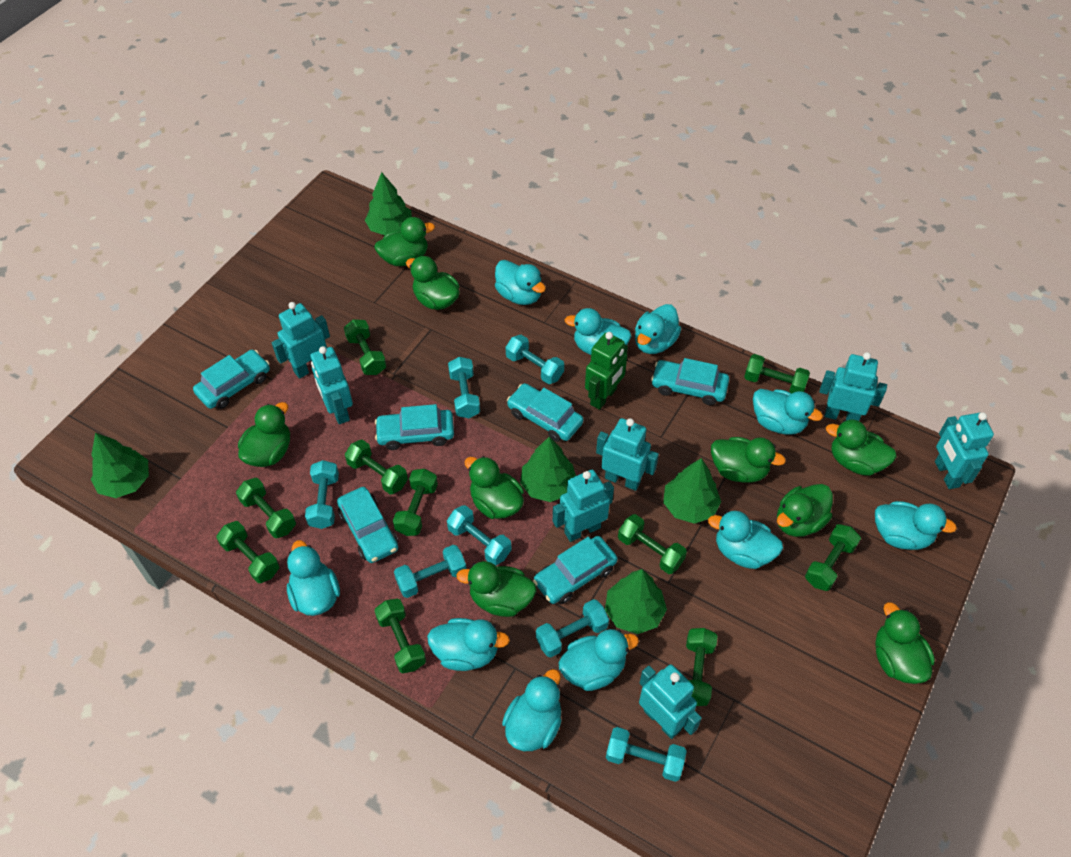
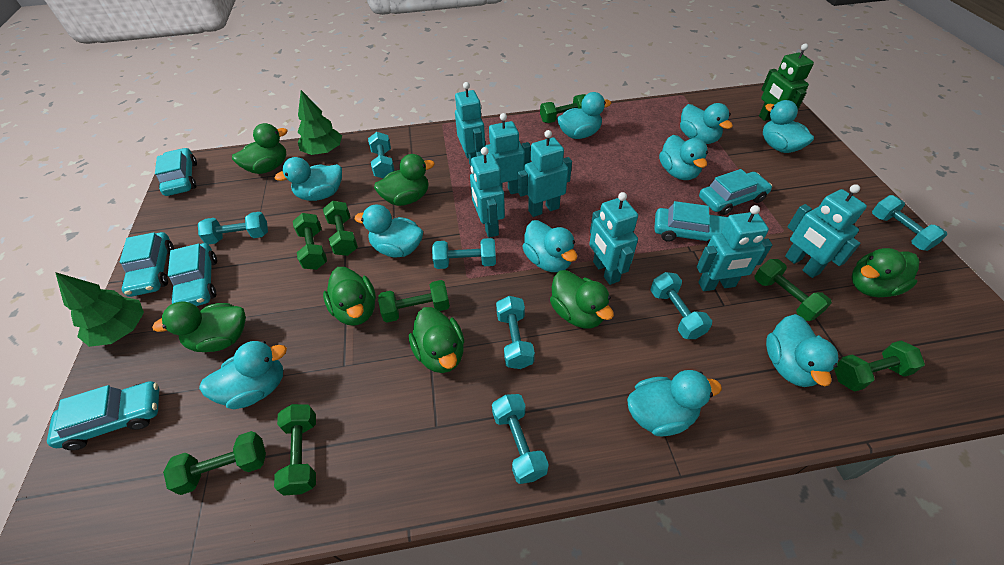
green duck: 9 -> 7
green dumbbell: 10 -> 8
green tree: 5 -> 2

